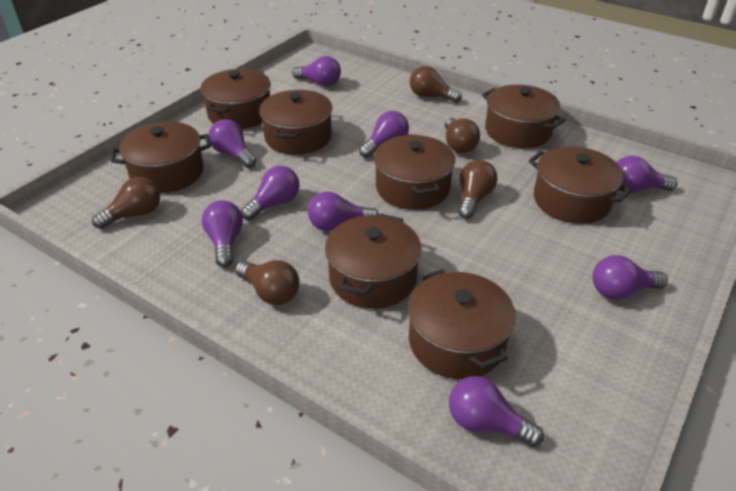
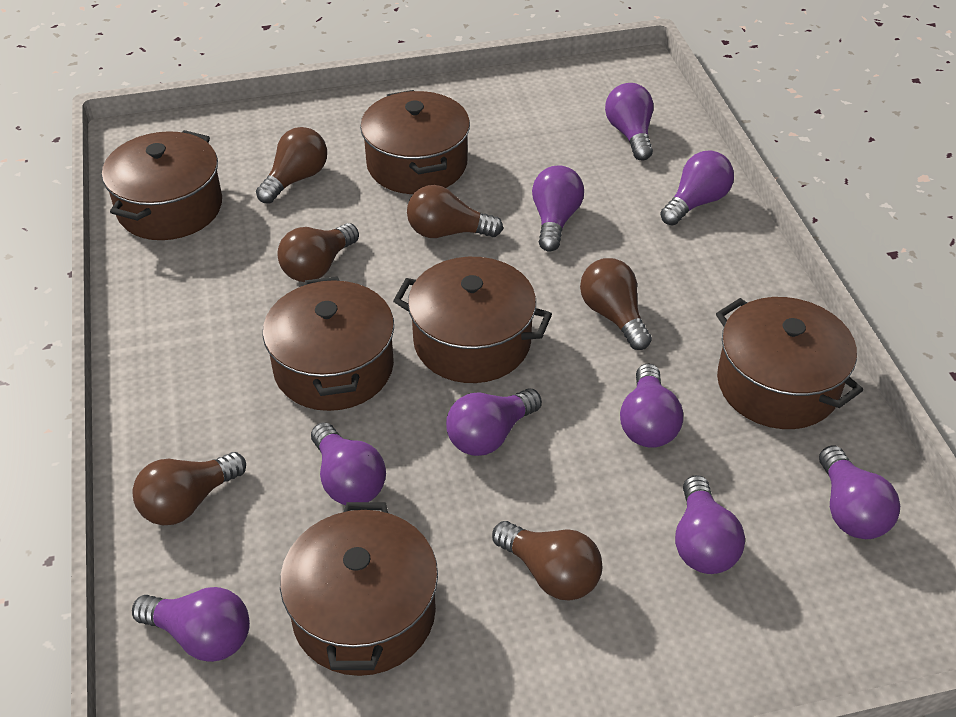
brown light bulb: 5 -> 6
brown pot: 8 -> 6

